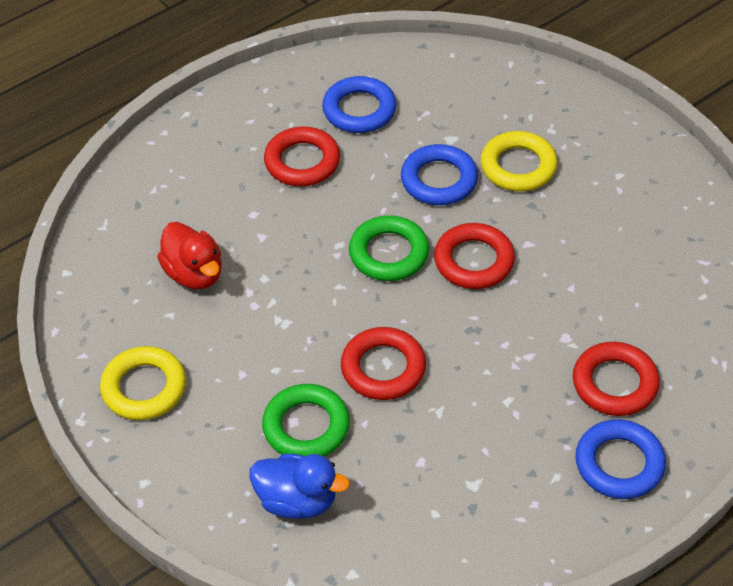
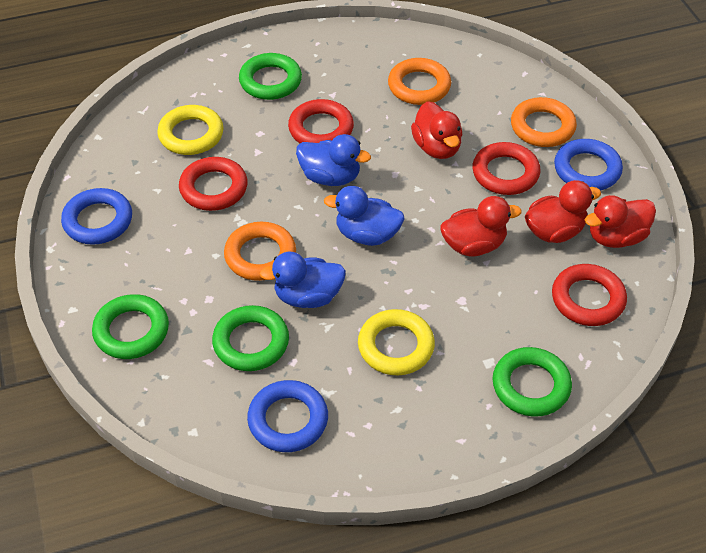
blue duck: 1 -> 3
green ring: 2 -> 4
orange ring: 0 -> 3
red duck: 1 -> 4

